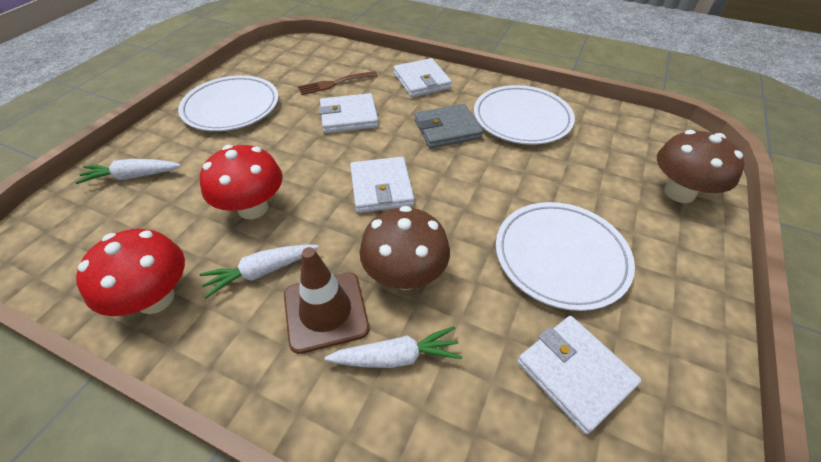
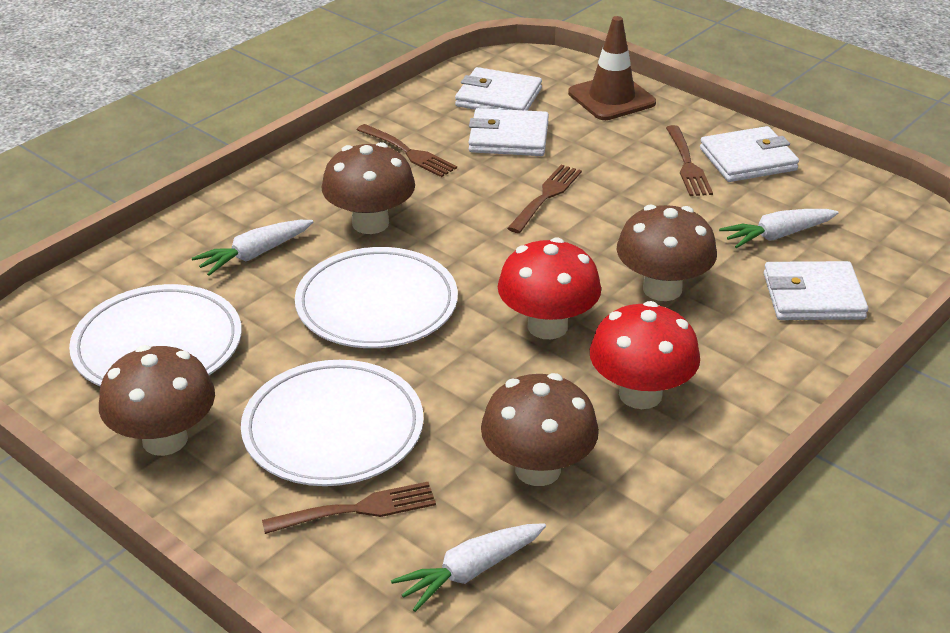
brown fork: 1 -> 4
brown mushroom: 2 -> 4
grey wallet: 1 -> 0

